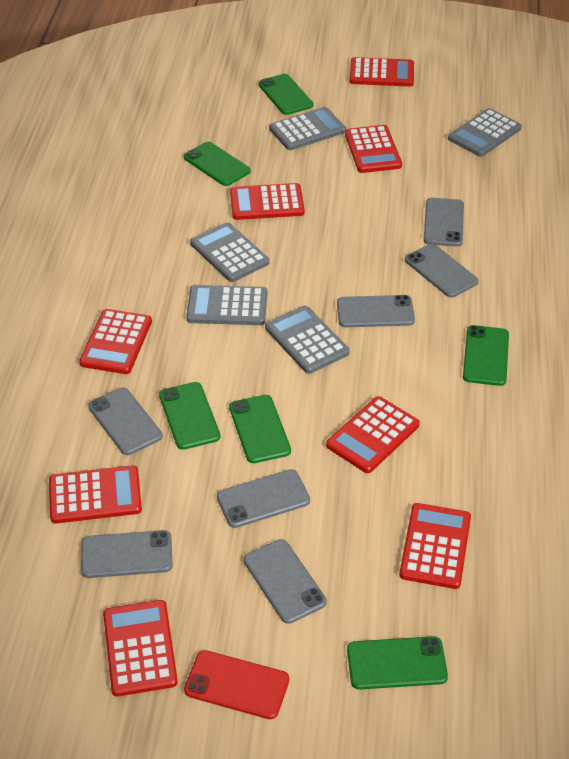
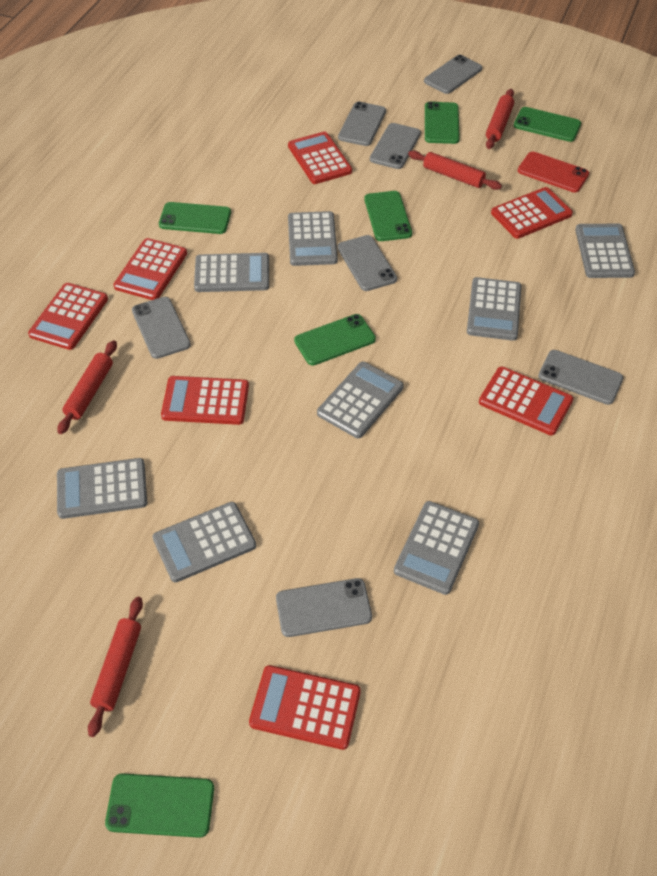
grey calculator: 5 -> 8
red calculator: 8 -> 7
red rolling pin: 0 -> 4

